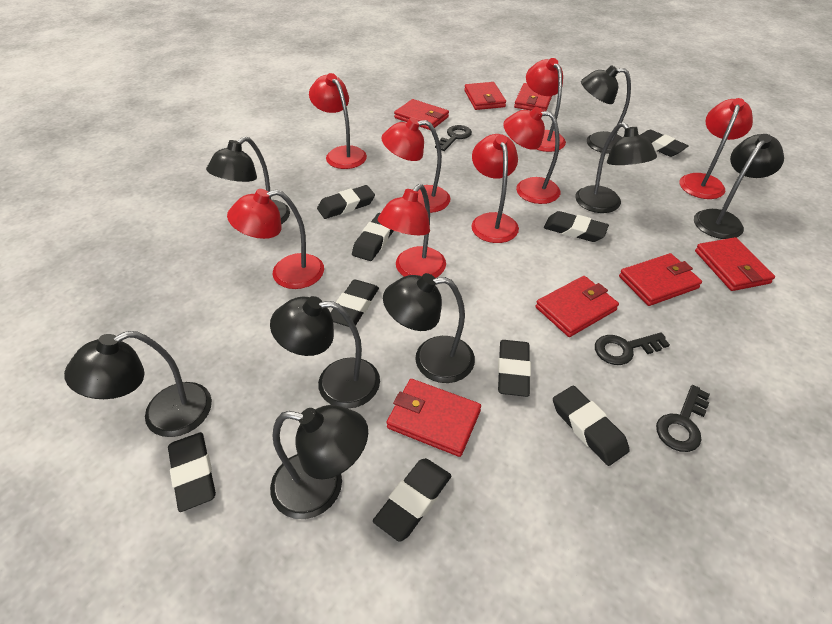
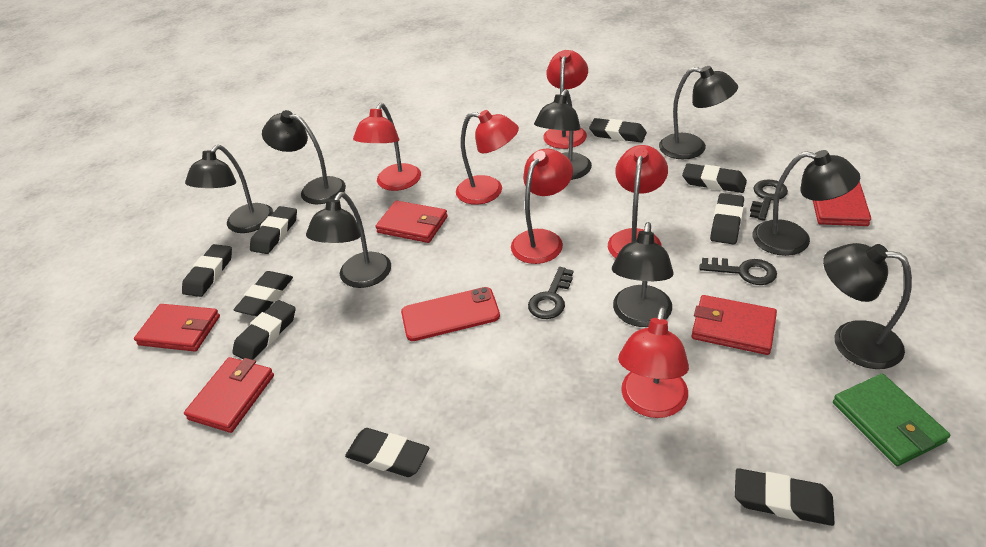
green wallet: 0 -> 1
red lamp: 8 -> 6
red phone: 0 -> 1
red wallet: 7 -> 5

